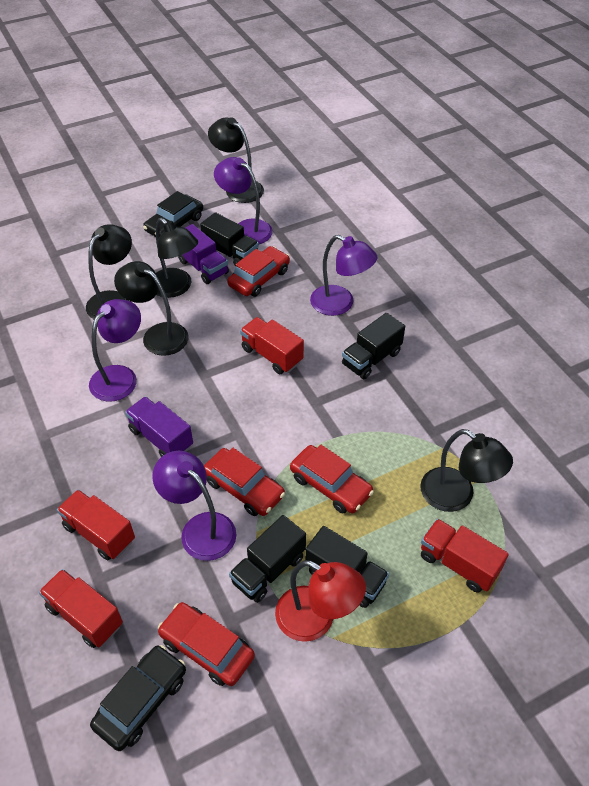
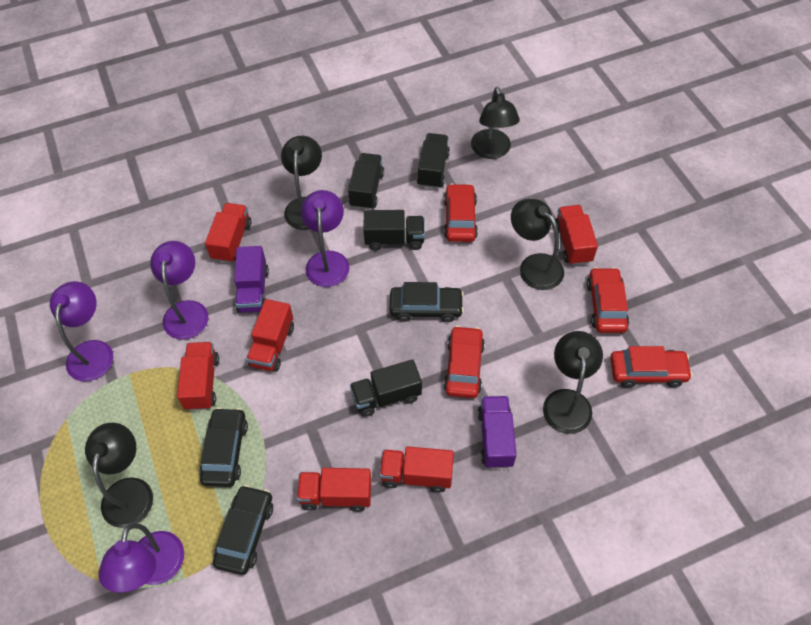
black car: 2 -> 3
red lamp: 1 -> 0
red truck: 4 -> 6

